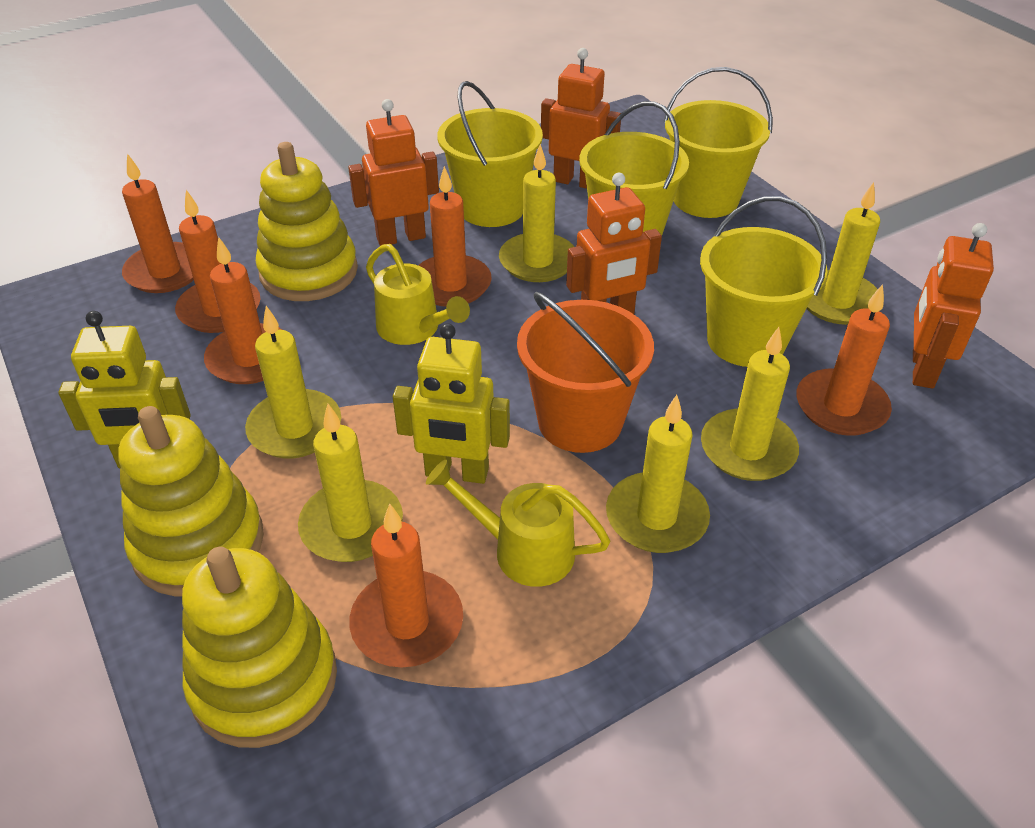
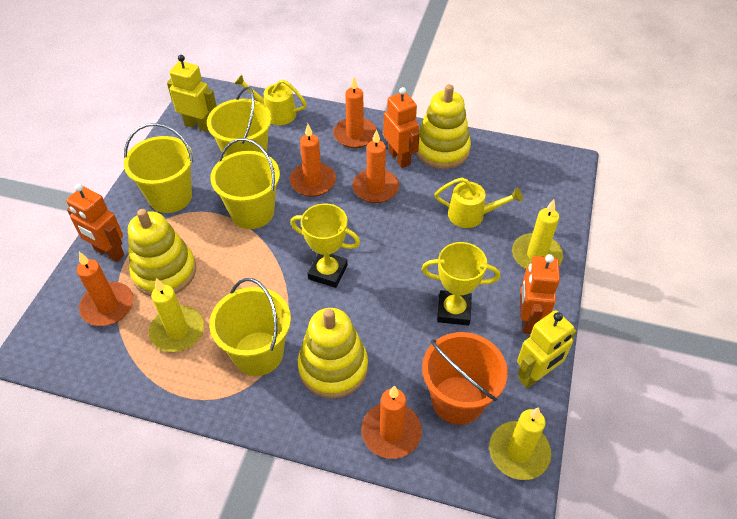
orange candle: 6 -> 5
orange robot: 4 -> 3
yellow candle: 6 -> 3
yellow trophy: 0 -> 2

